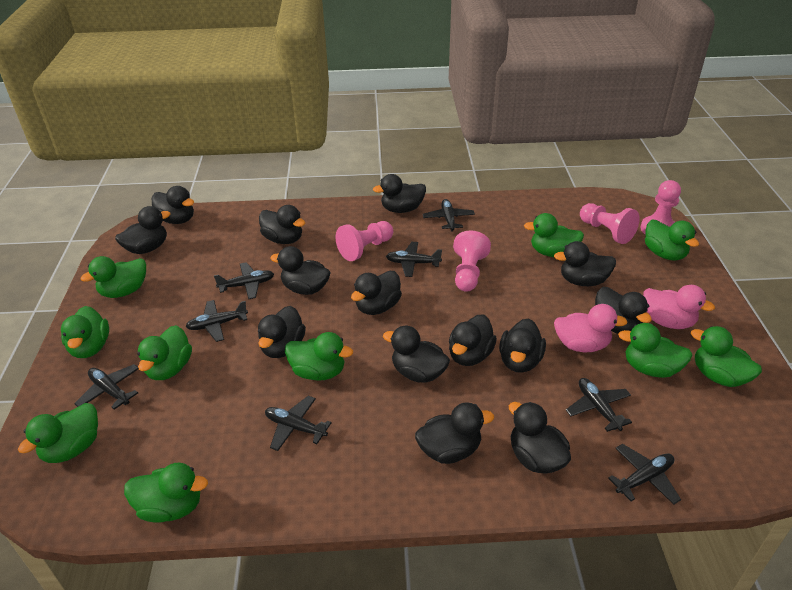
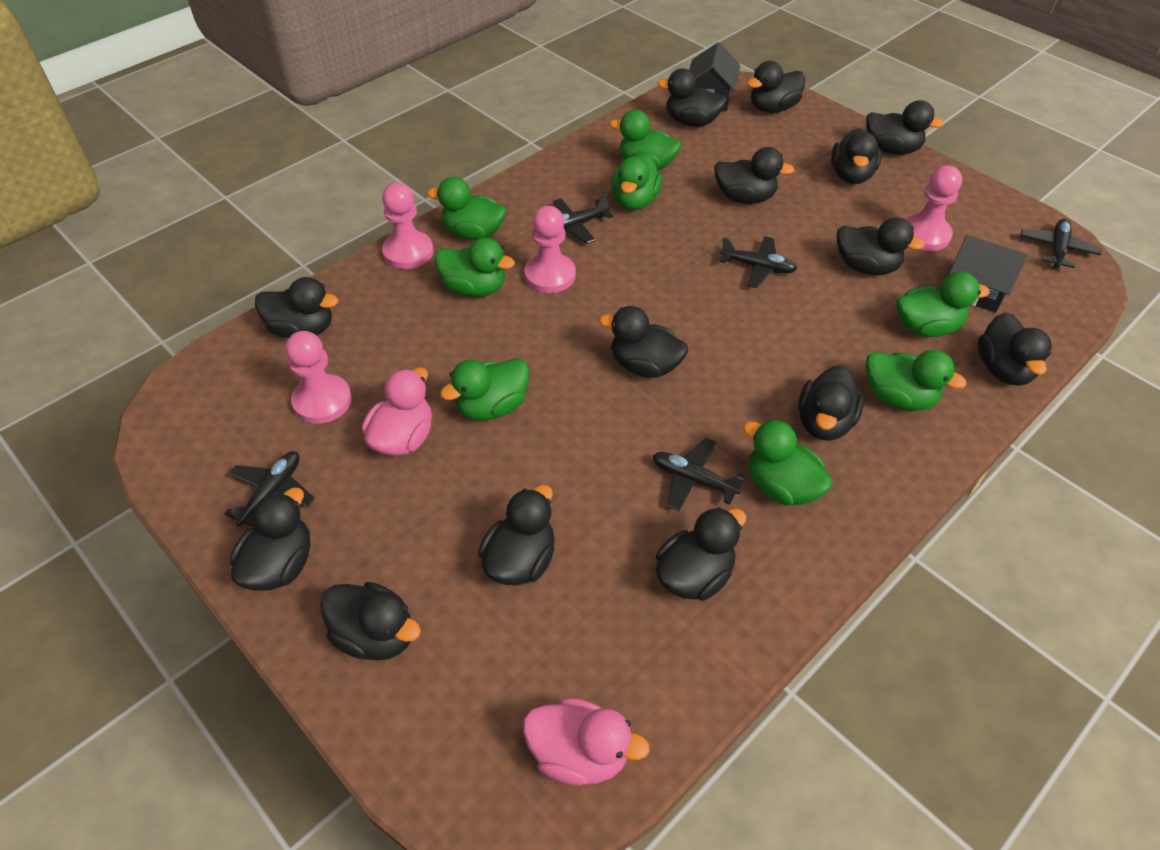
black house: 0 -> 2
black plane: 8 -> 5
green duck: 10 -> 8

